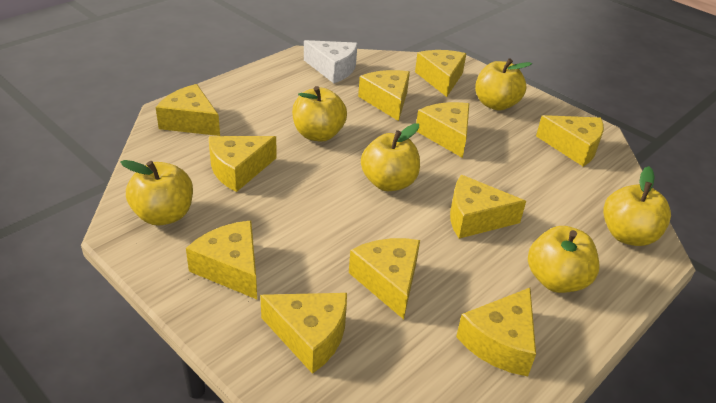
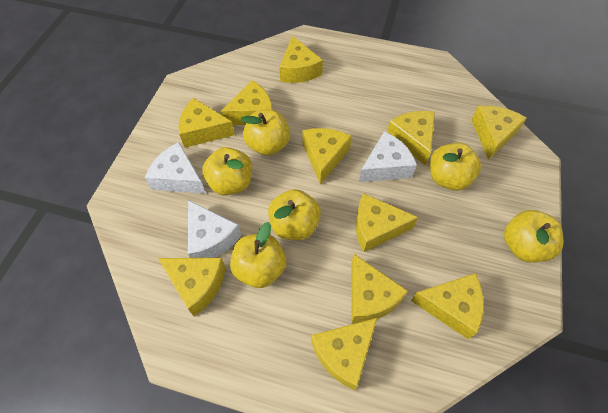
white cheese: 1 -> 3

